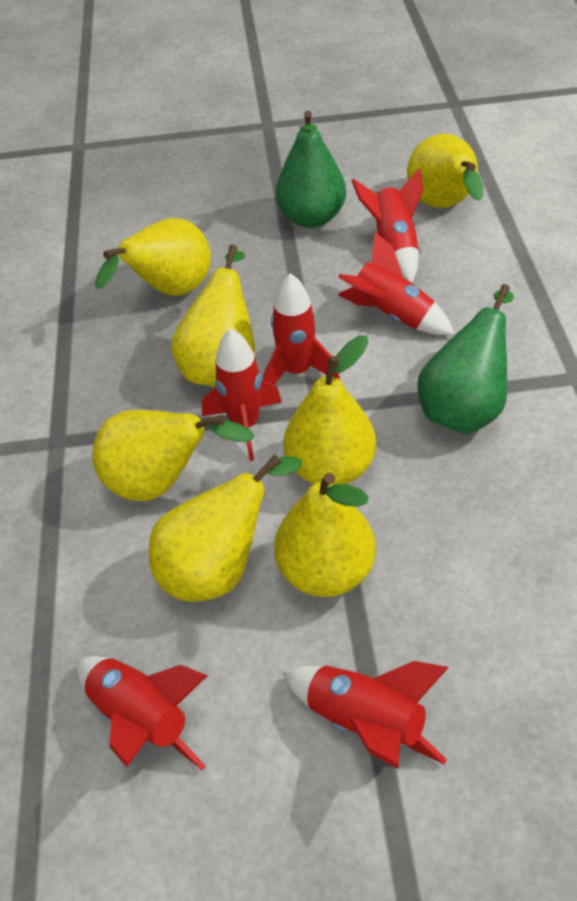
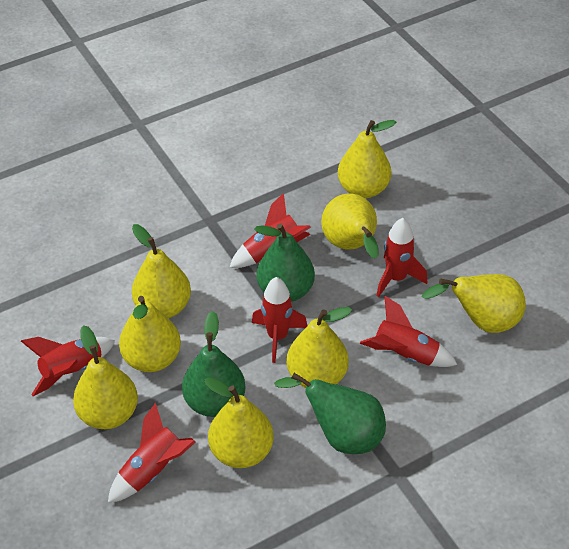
green pear: 2 -> 3
yellow pear: 7 -> 8

